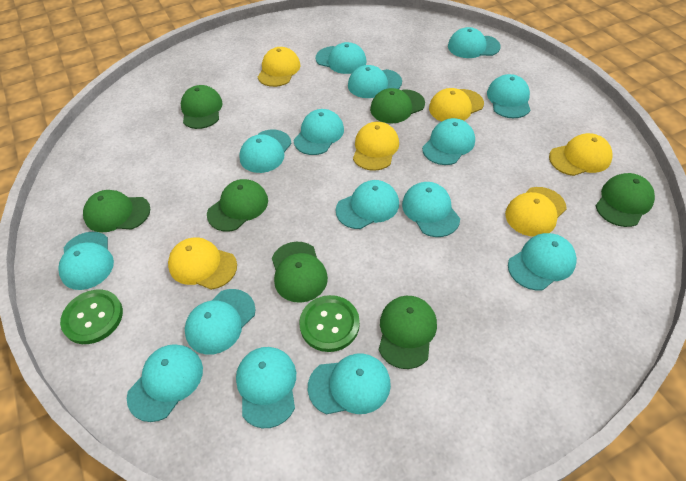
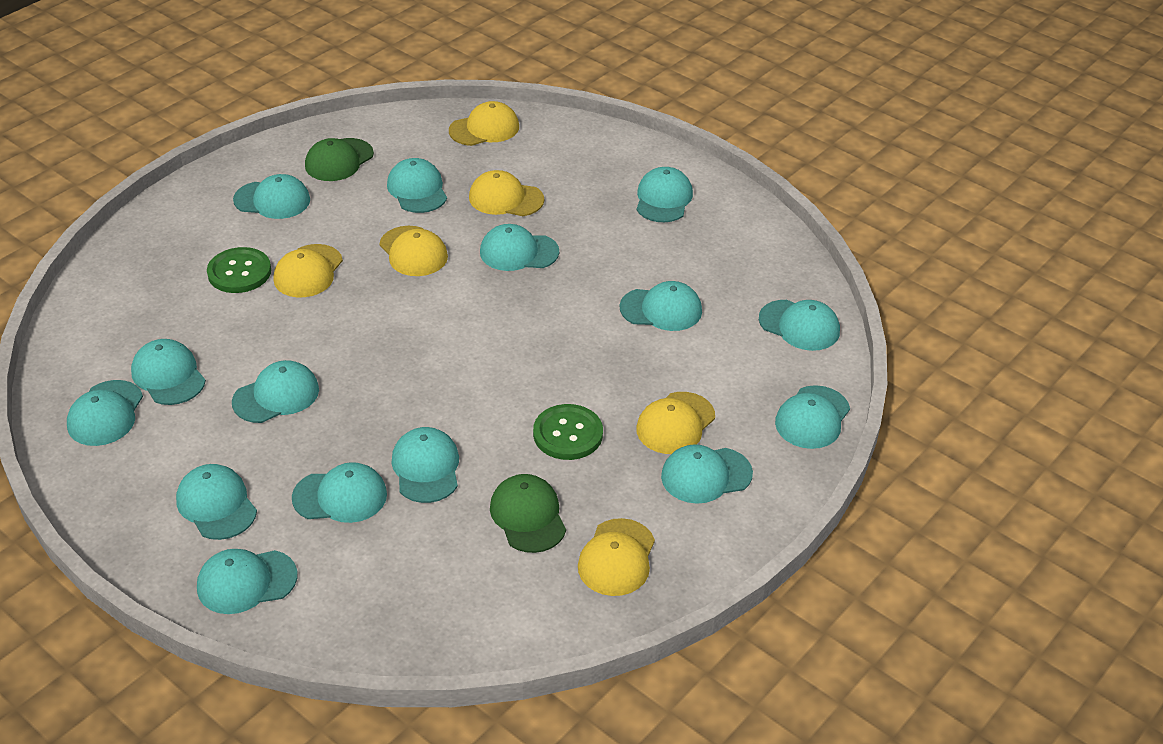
green cap: 7 -> 2

